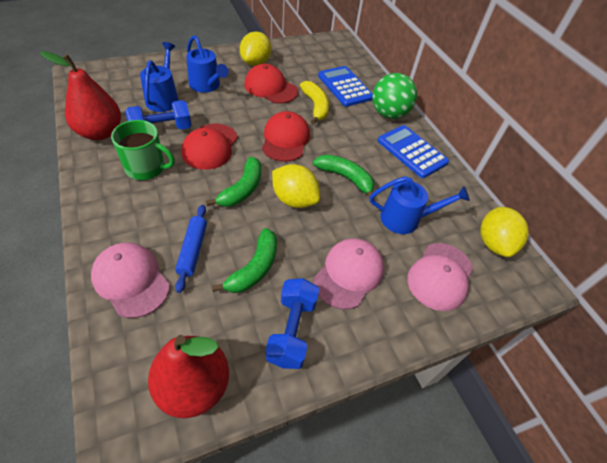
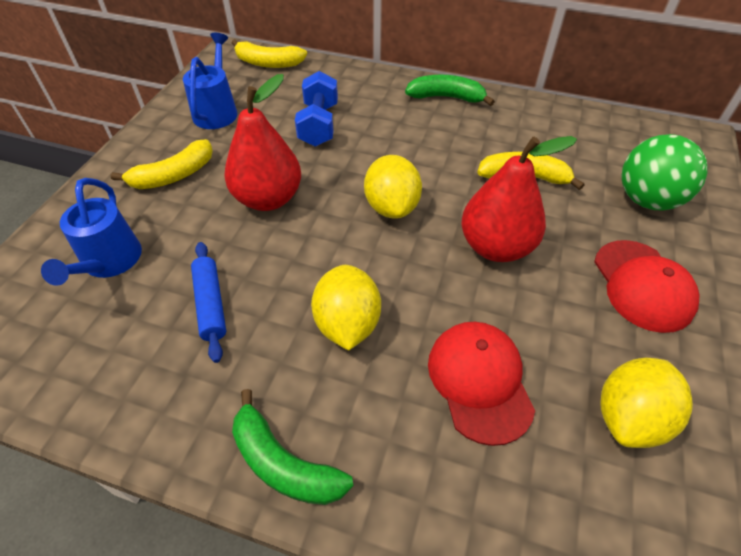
blue calculator: 2 -> 0
blue dumbbell: 2 -> 1
blue watering can: 3 -> 2
green banana: 3 -> 2
green mug: 1 -> 0
pink cap: 3 -> 0
red cap: 3 -> 2
yellow banana: 1 -> 3

